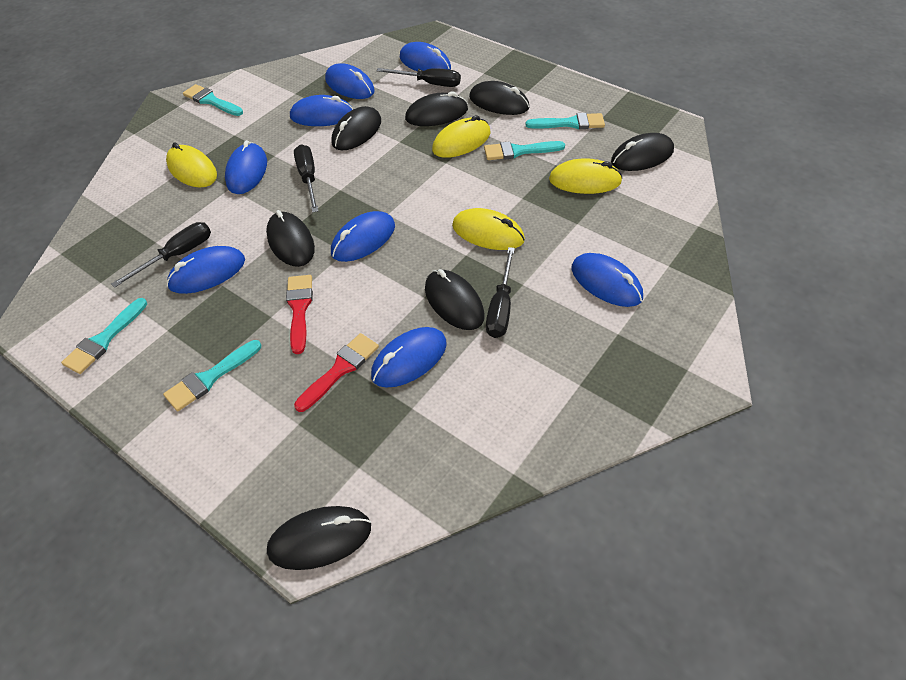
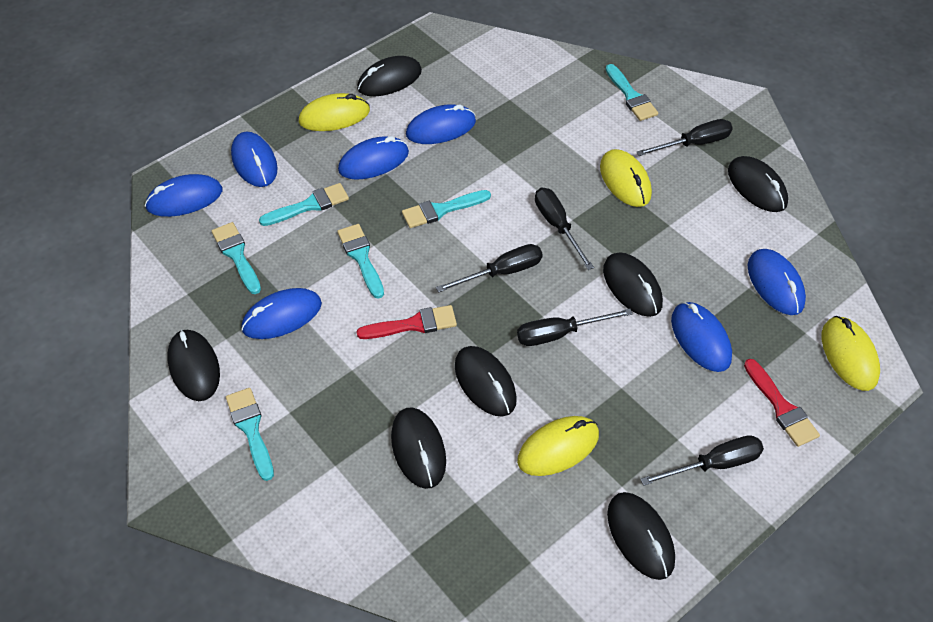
black screwdriver: 4 -> 5
blue mouse: 8 -> 7
turquoise brush: 5 -> 6

